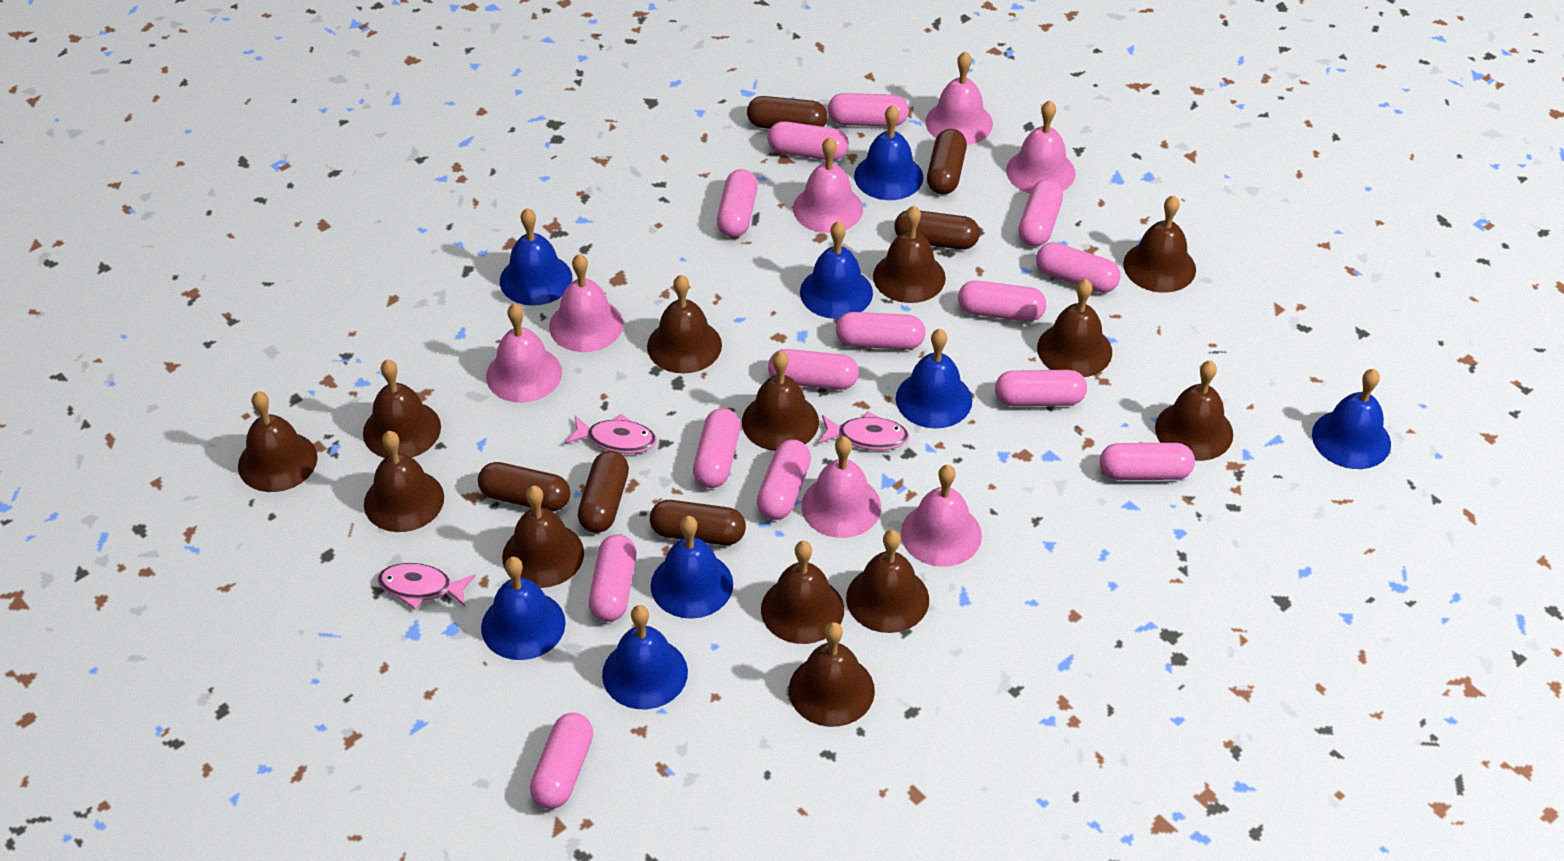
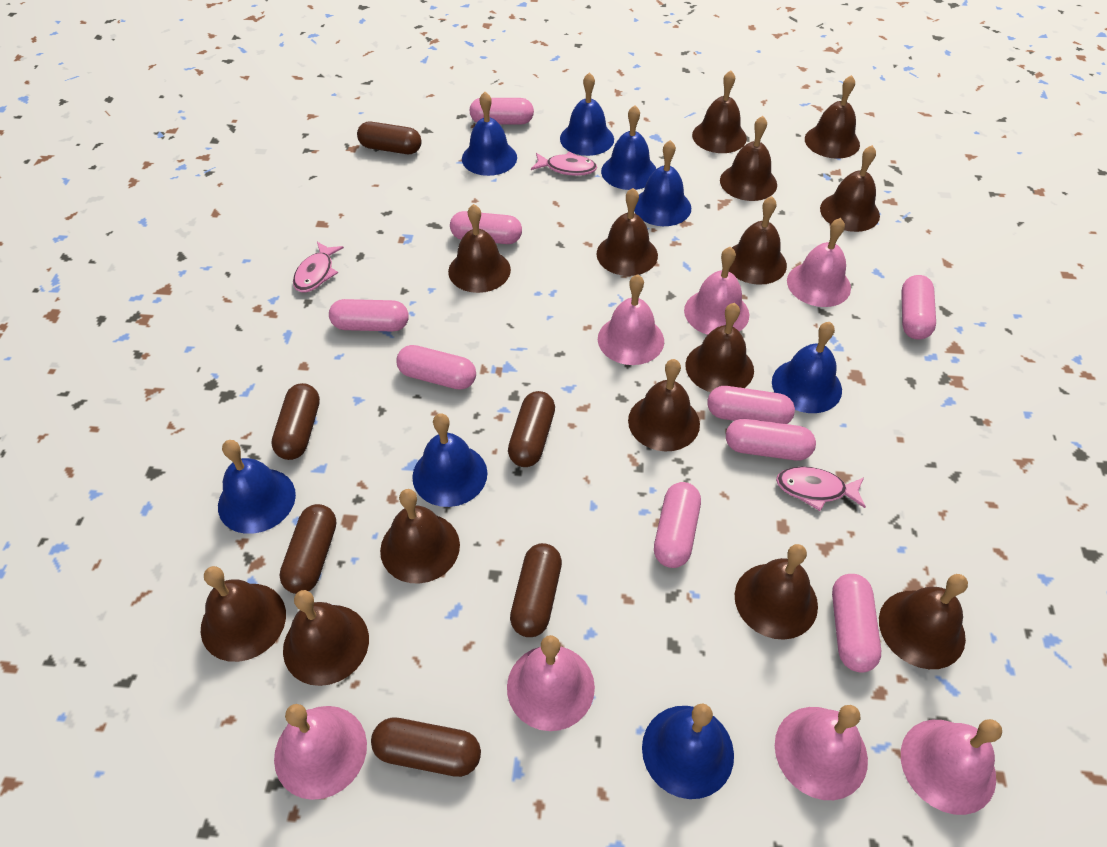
brown bell: 13 -> 14
pink capsule: 14 -> 9

